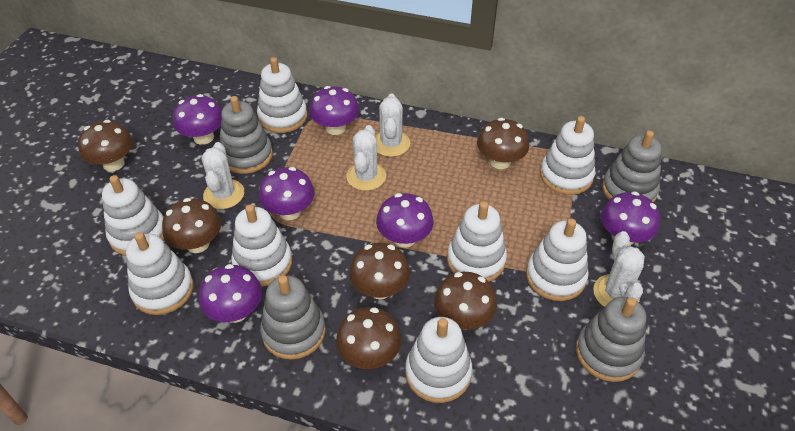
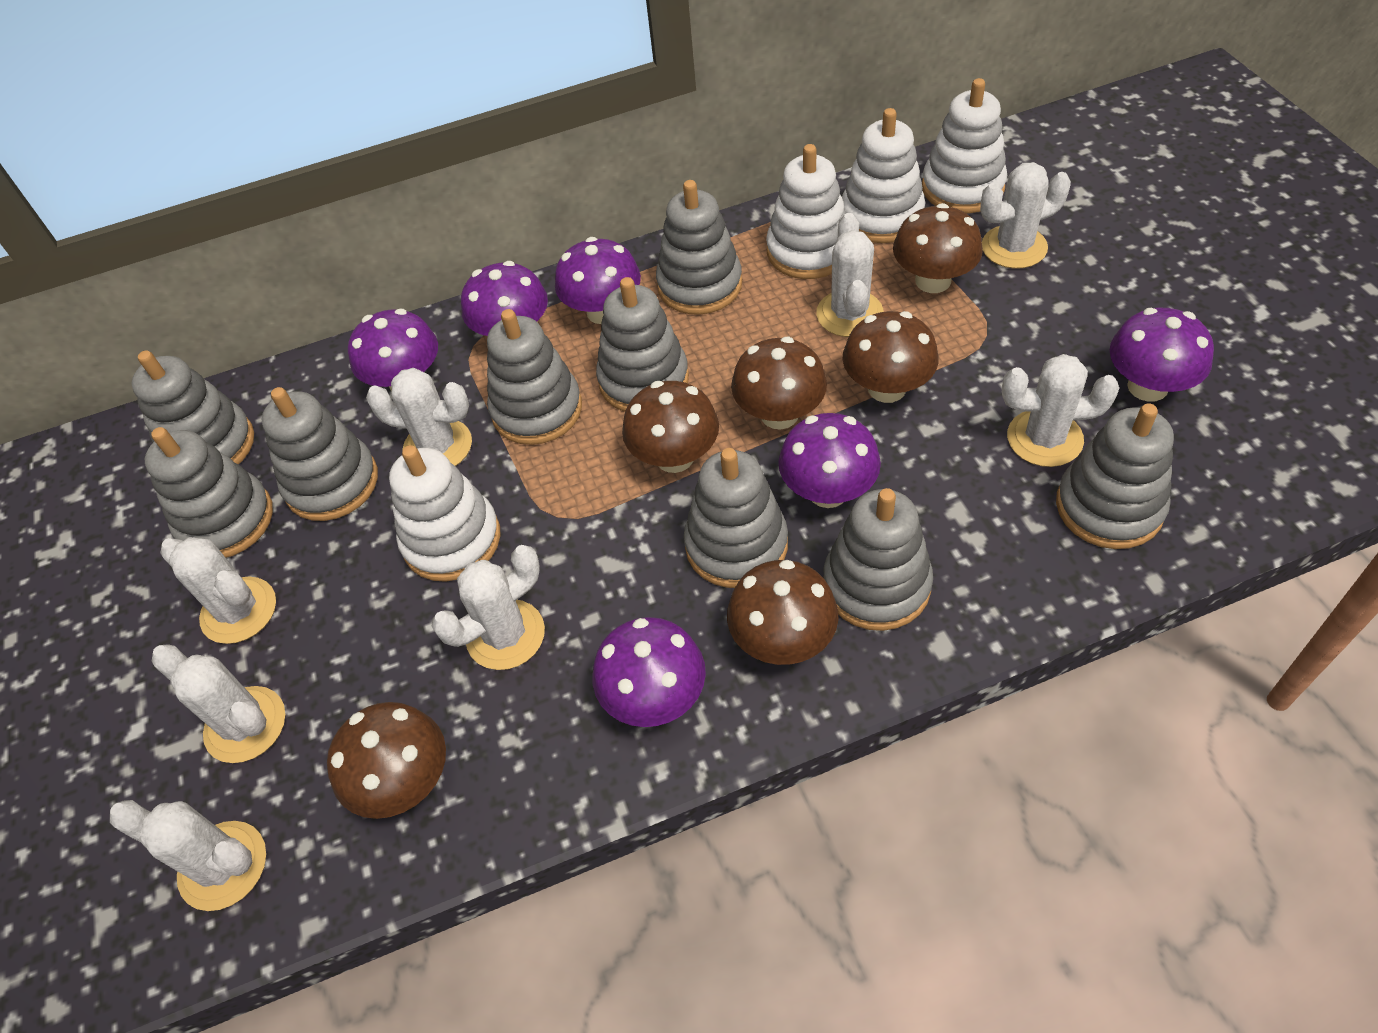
grey stacking toy: 4 -> 9
white cactus: 4 -> 8
white stacking toy: 8 -> 4

